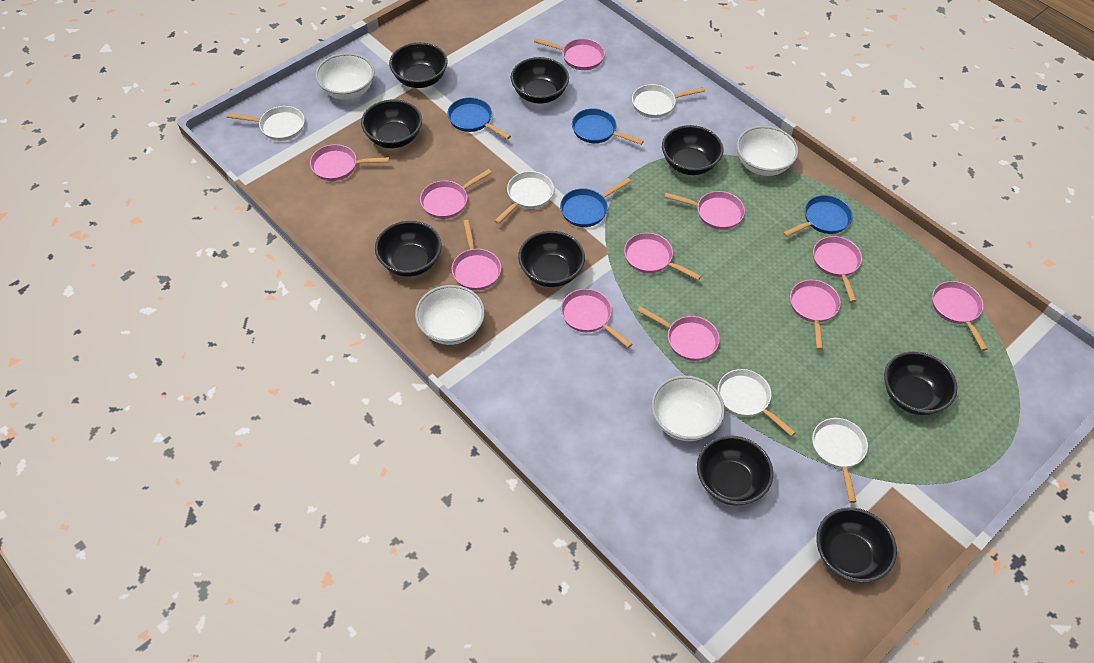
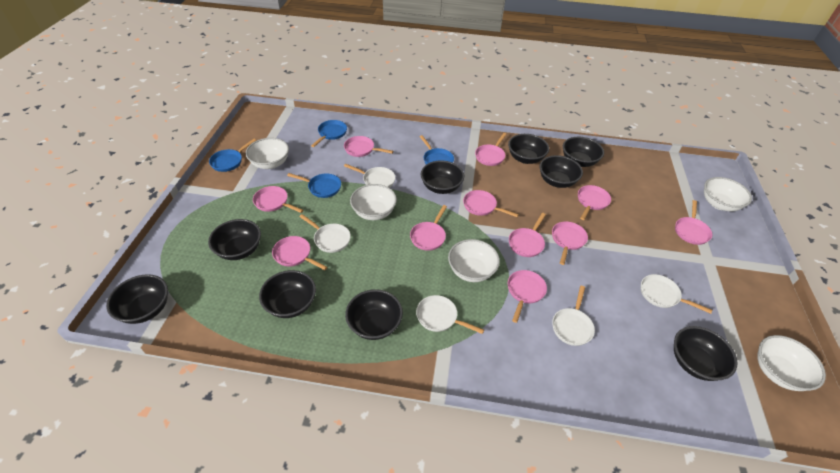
white bowl: 4 -> 5

